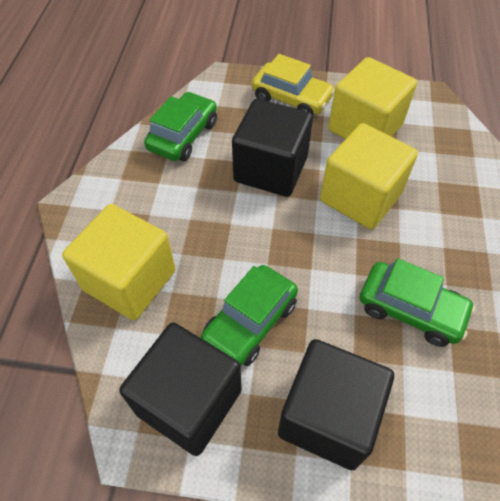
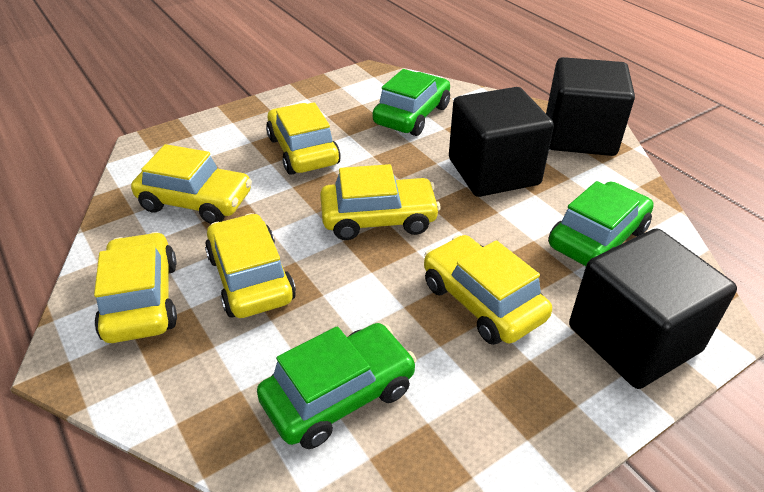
yellow car: 1 -> 6
yellow cube: 3 -> 0

